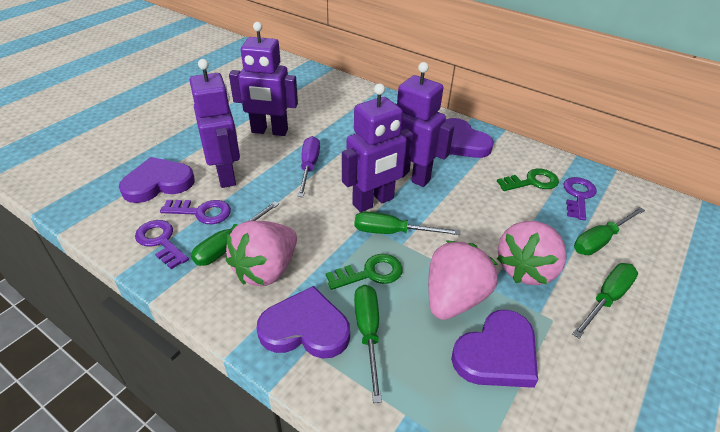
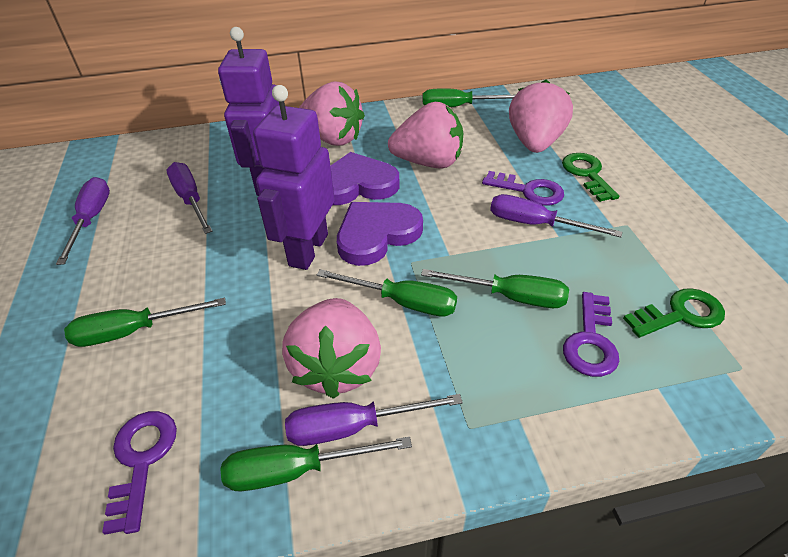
pink strawberry: 3 -> 4
purple heart: 4 -> 2
purple robot: 4 -> 2
purple screwdriver: 1 -> 4

